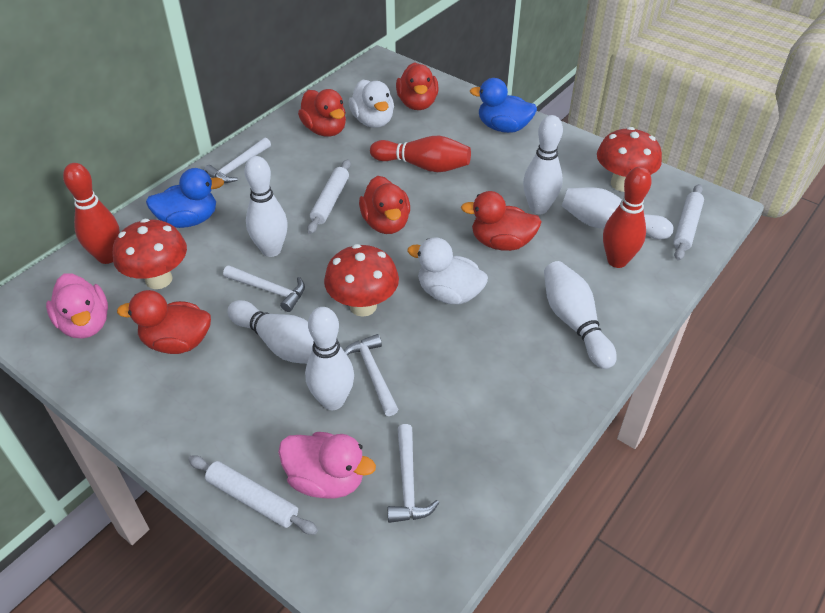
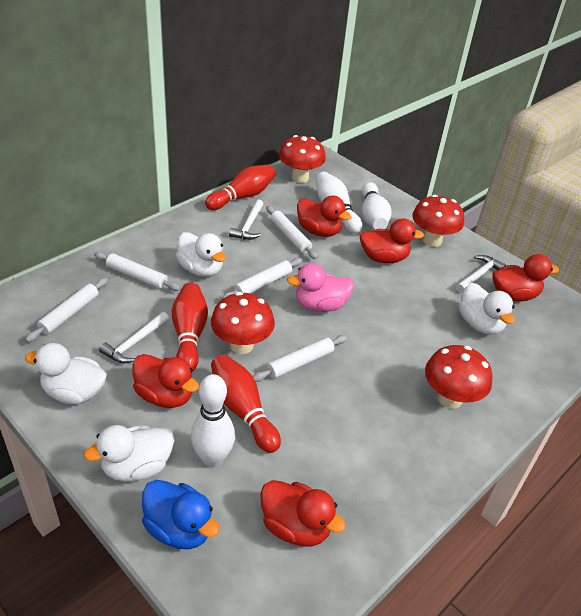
blue duck: 2 -> 1
pink duck: 2 -> 1
red mushroom: 3 -> 4
white bowling pin: 6 -> 3
white duck: 2 -> 4
white hammer: 4 -> 3
white rolling pin: 3 -> 5

